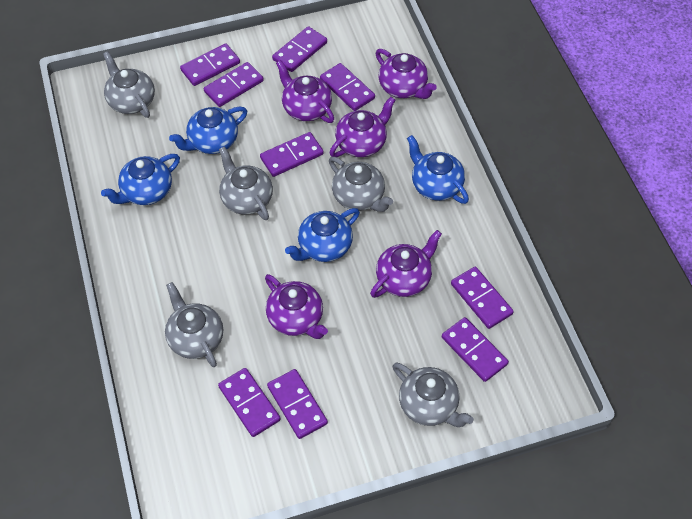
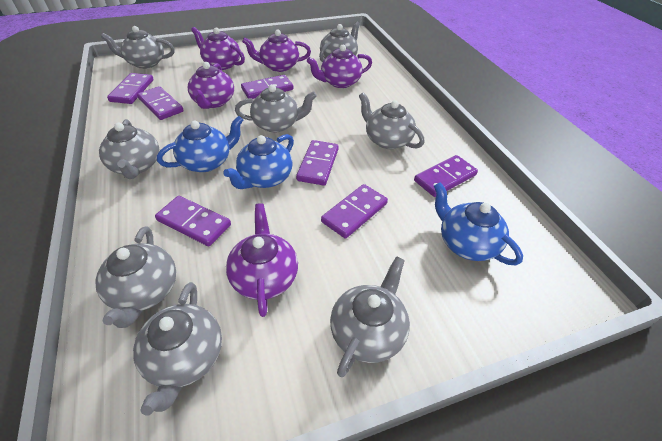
blue teapot: 4 -> 3
grey teapot: 5 -> 8
purple domino: 9 -> 7

